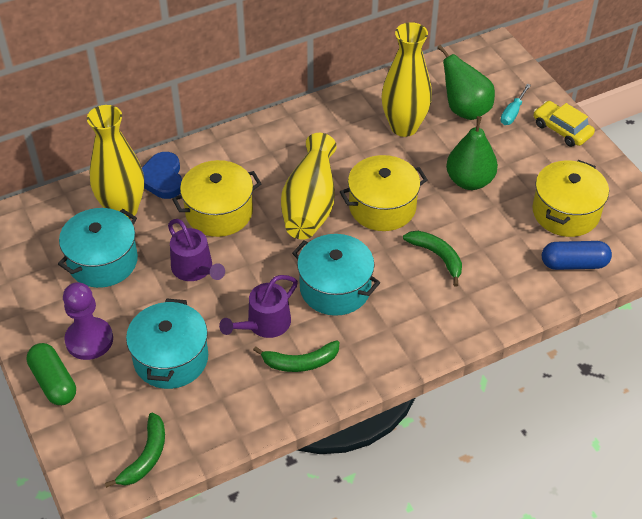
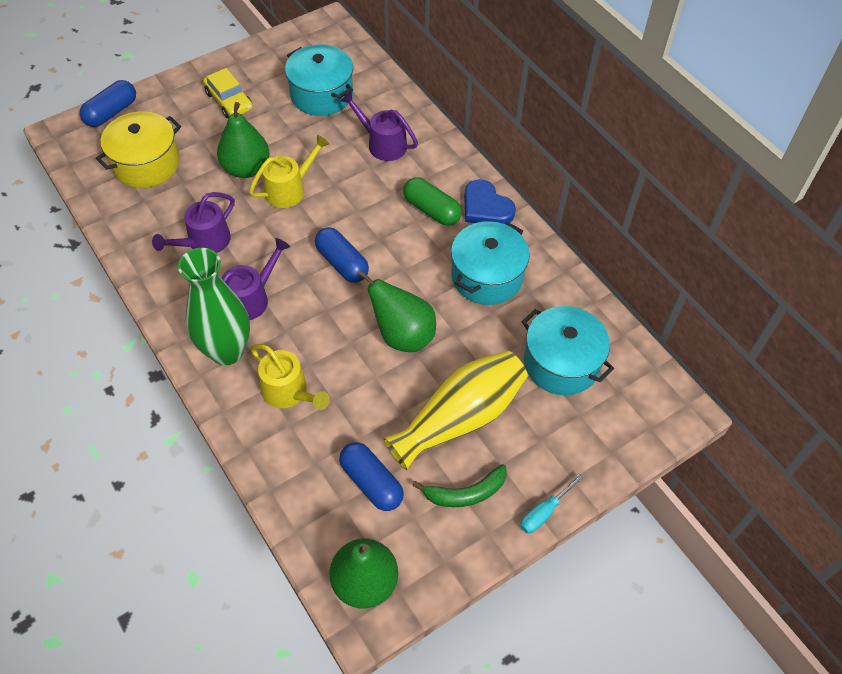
blue capsule: 1 -> 3
green banana: 3 -> 1
green pear: 2 -> 3
green vase: 0 -> 1
purple pawn: 1 -> 0
purple watering can: 2 -> 3
yellow pot: 3 -> 1
yellow vase: 3 -> 1
yellow watering can: 0 -> 2

